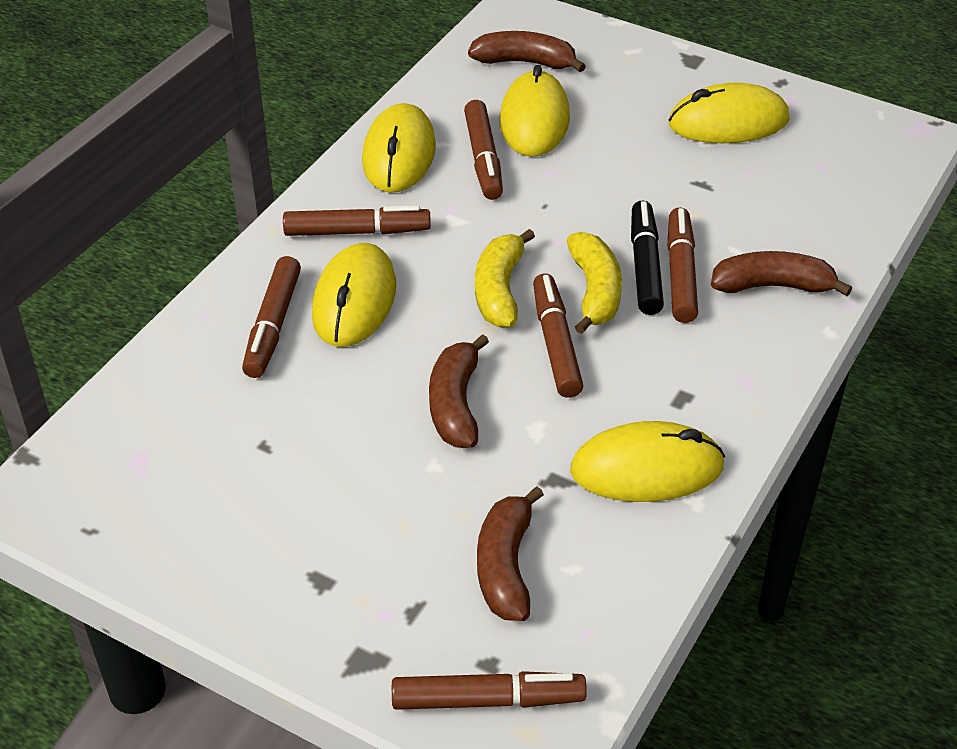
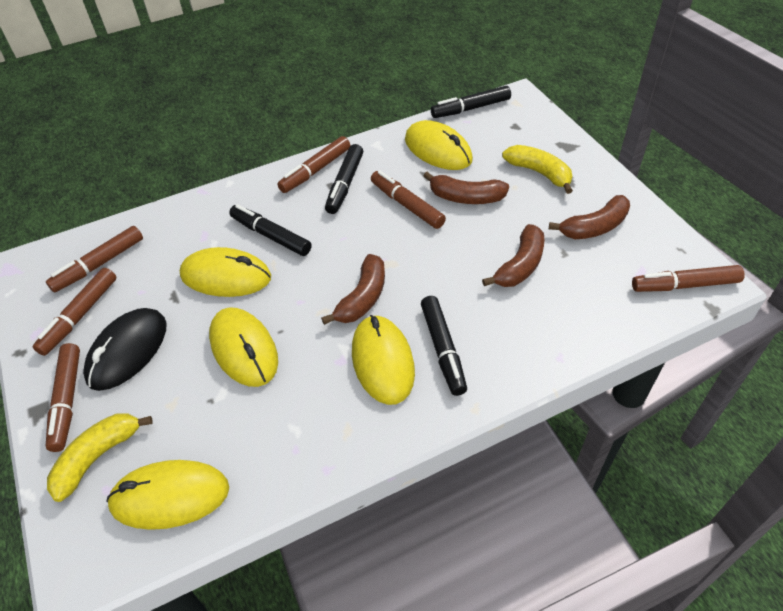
black marker: 1 -> 4
black mouse: 0 -> 1

